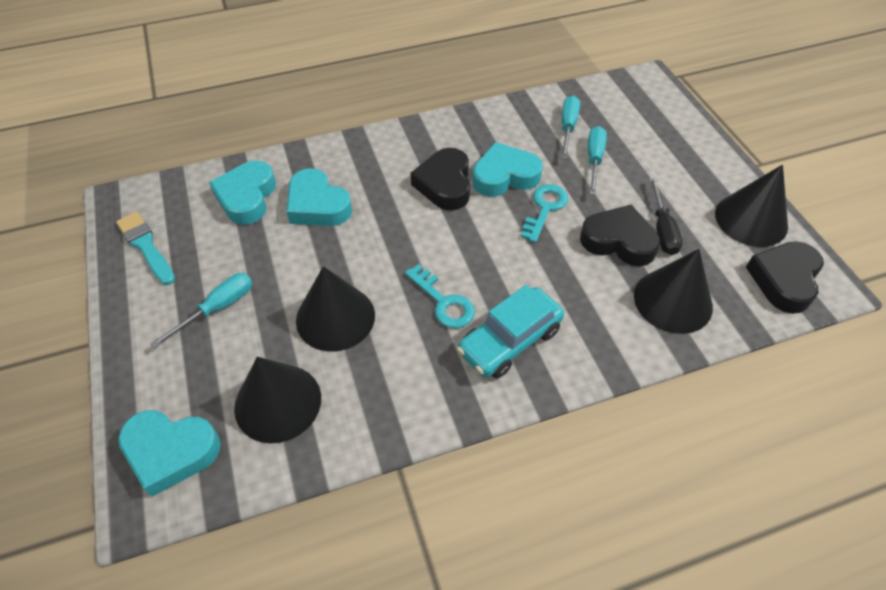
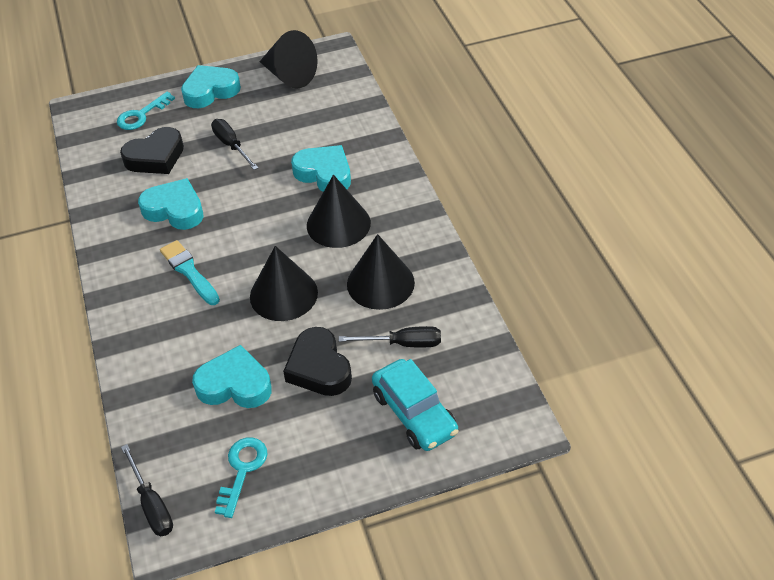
black heart: 3 -> 2
black screwdriver: 1 -> 3
turquoise screwdriver: 3 -> 0

